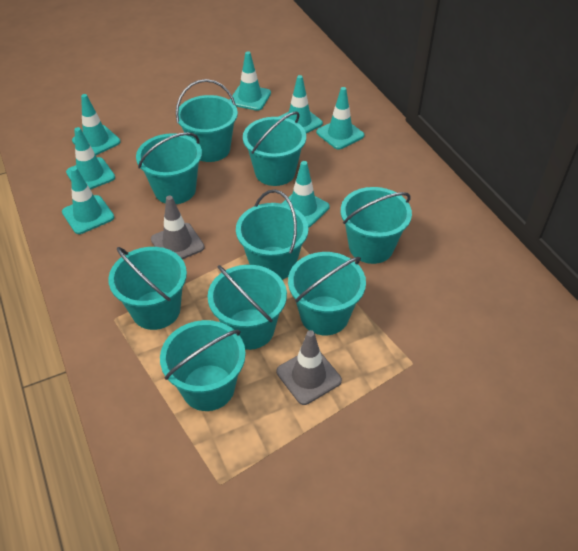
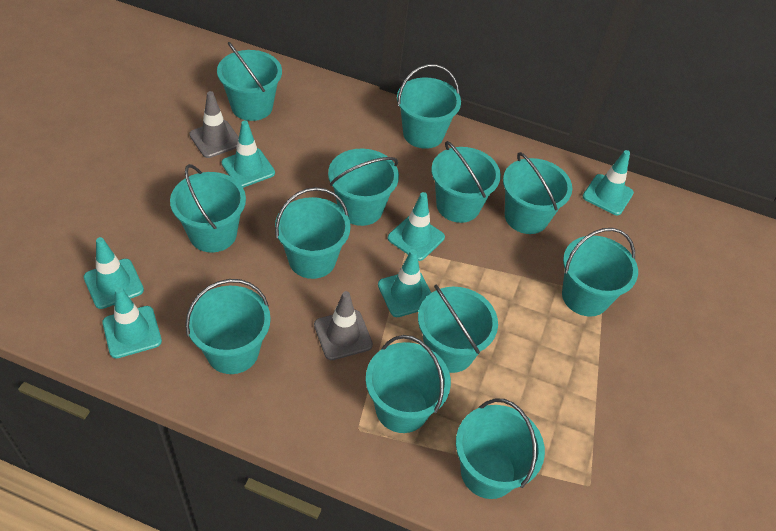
turquoise bucket: 9 -> 12
turquoise traffic cone: 7 -> 6

